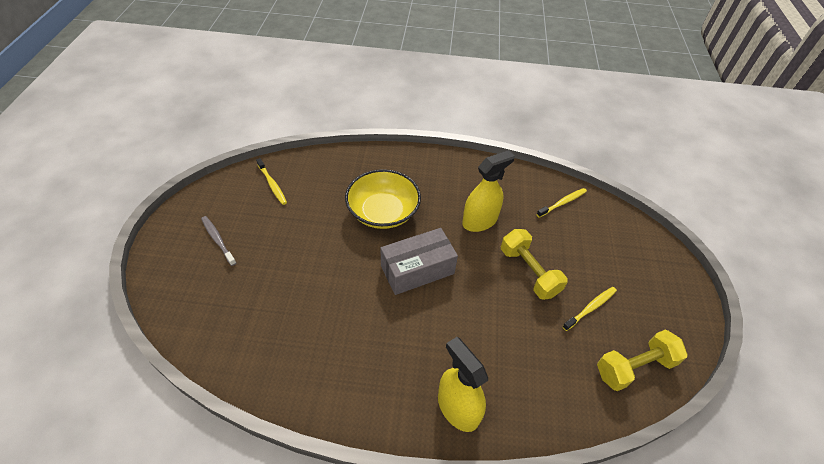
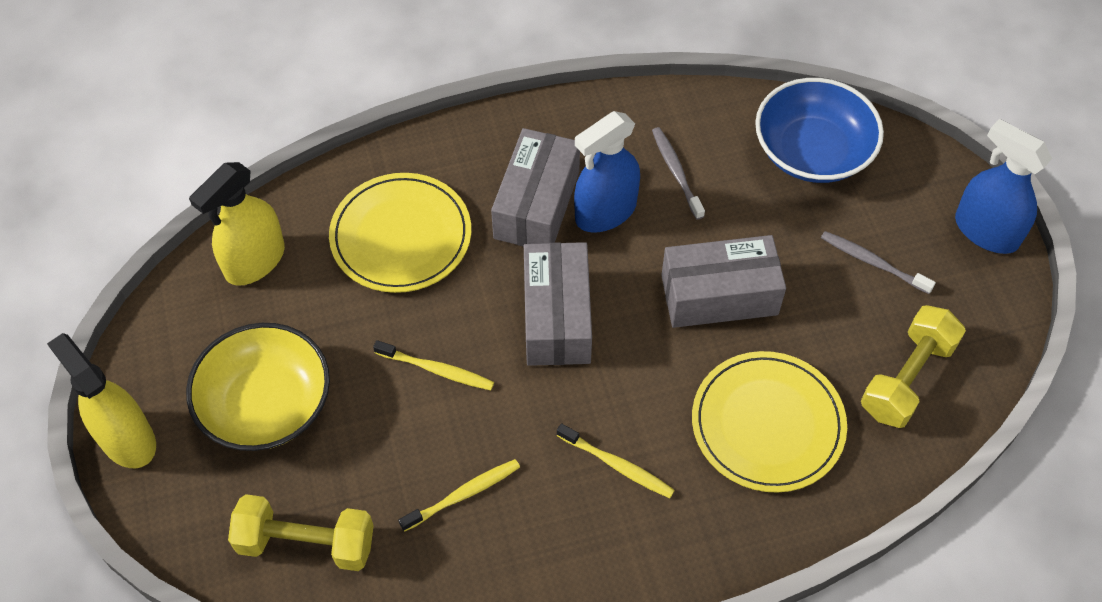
blue bowl: 0 -> 1
blue spray bottle: 0 -> 2
grey box: 1 -> 3
grey toothbrush: 1 -> 2
yellow plate: 0 -> 2

